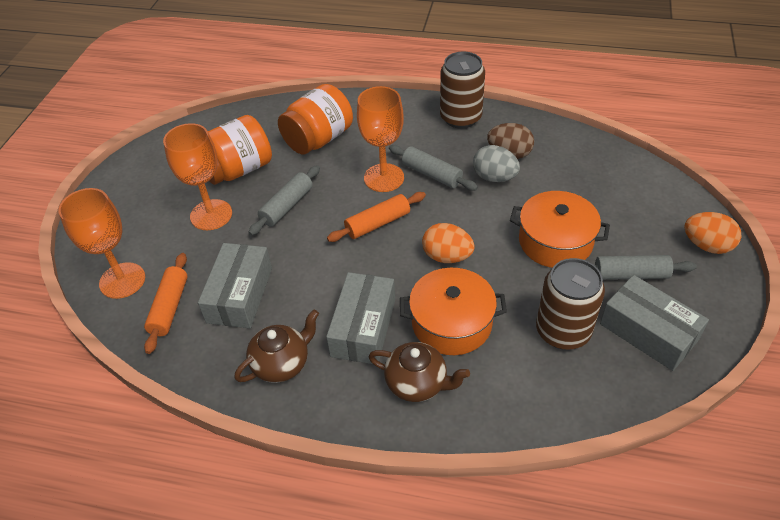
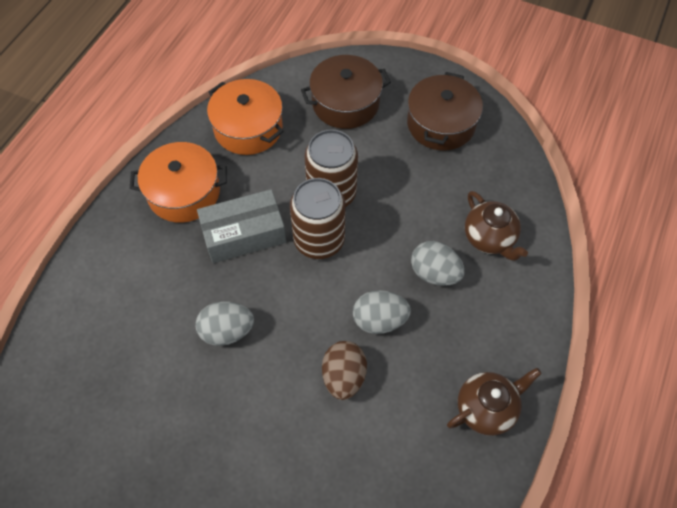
brown pot: 0 -> 2
grey box: 3 -> 1
grey egg: 1 -> 3
grey rolling pin: 3 -> 0
orange egg: 2 -> 0
orange goblet: 3 -> 0
orange jar: 2 -> 0
orange rolling pin: 2 -> 0

